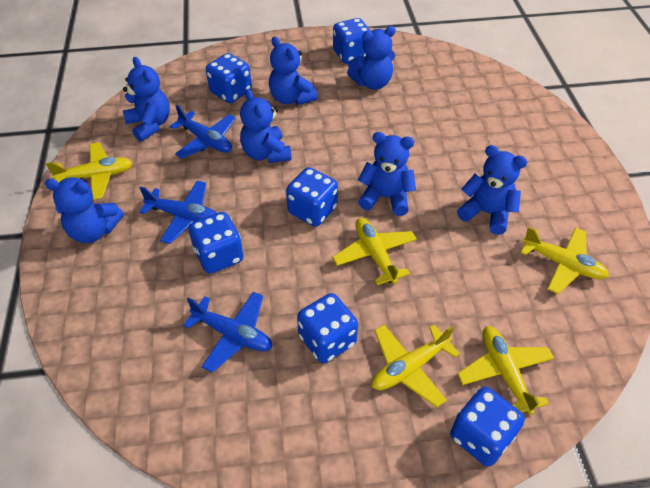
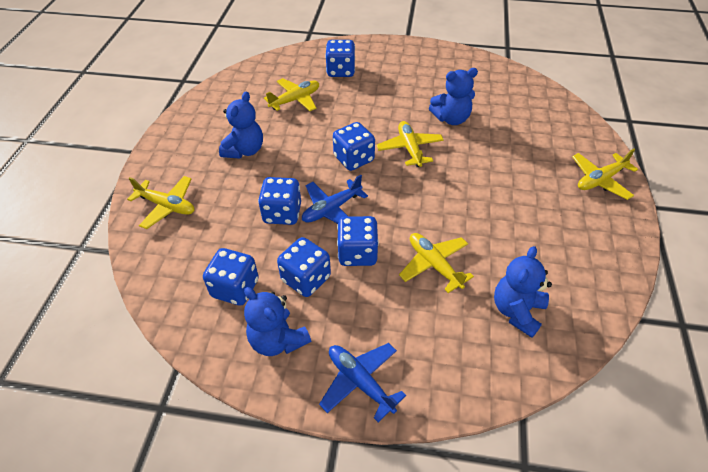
blue plane: 3 -> 2
blue teddy bear: 7 -> 4

